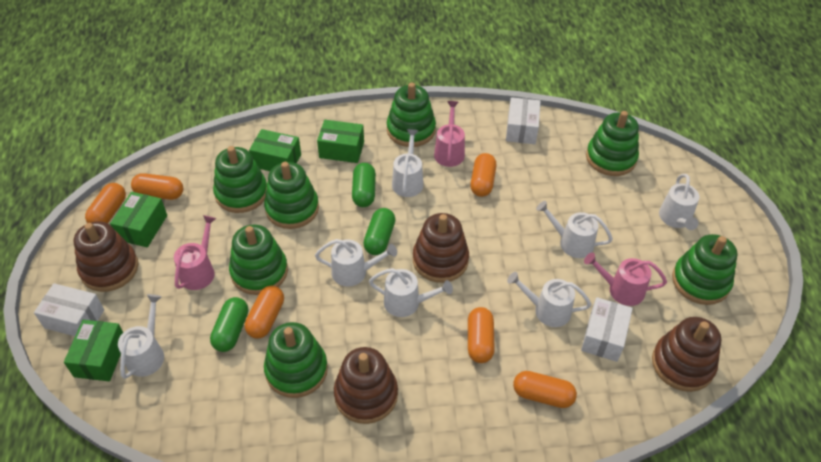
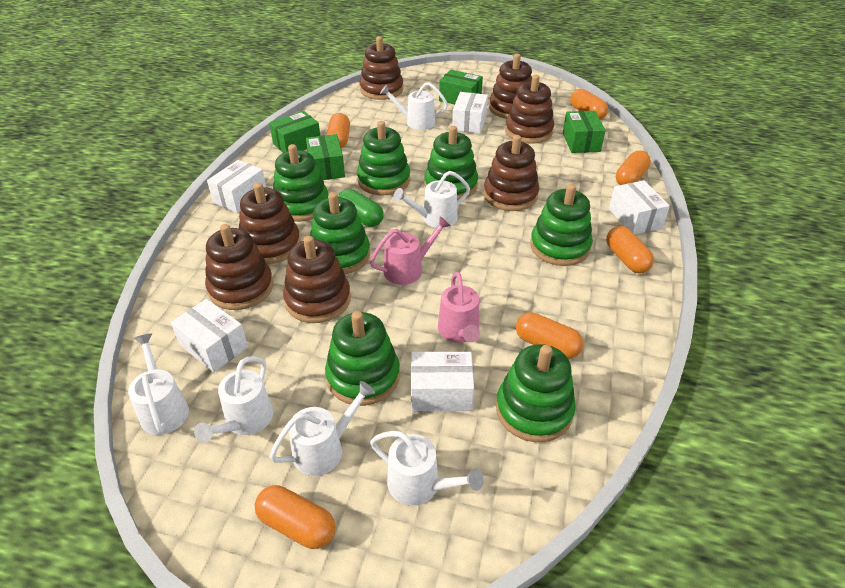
brown stacking toy: 4 -> 7
green capsule: 3 -> 1
pink watering can: 3 -> 2
white box: 3 -> 5
white watering can: 7 -> 6

